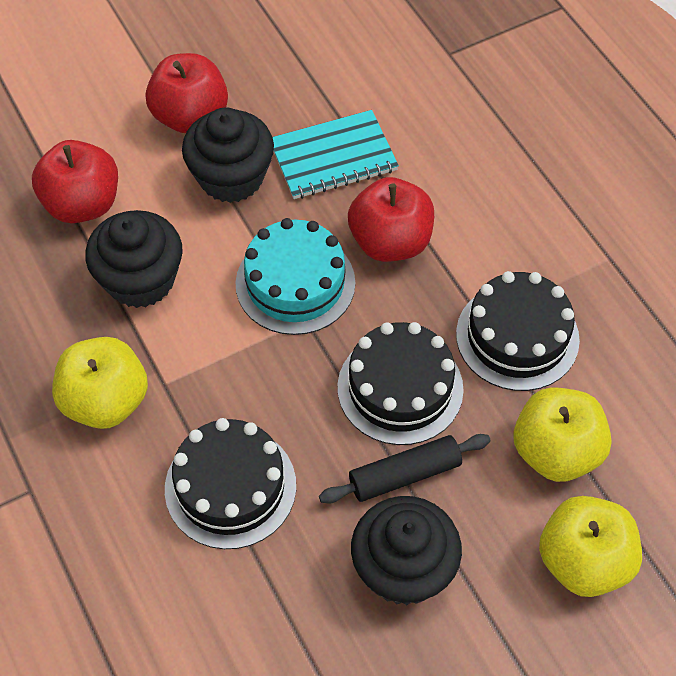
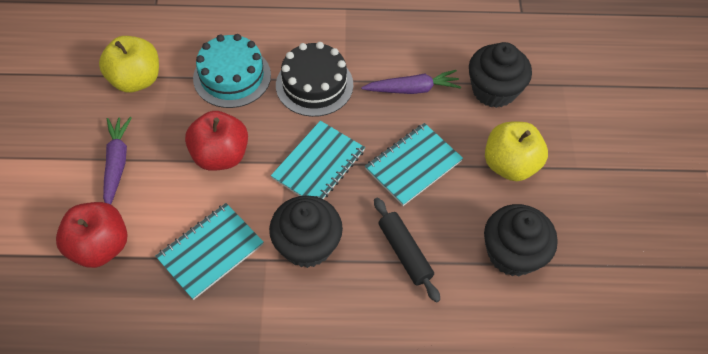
black cake: 3 -> 1
purple carrot: 0 -> 2
red apple: 3 -> 2
turquoise notebook: 1 -> 3
yellow apple: 3 -> 2

